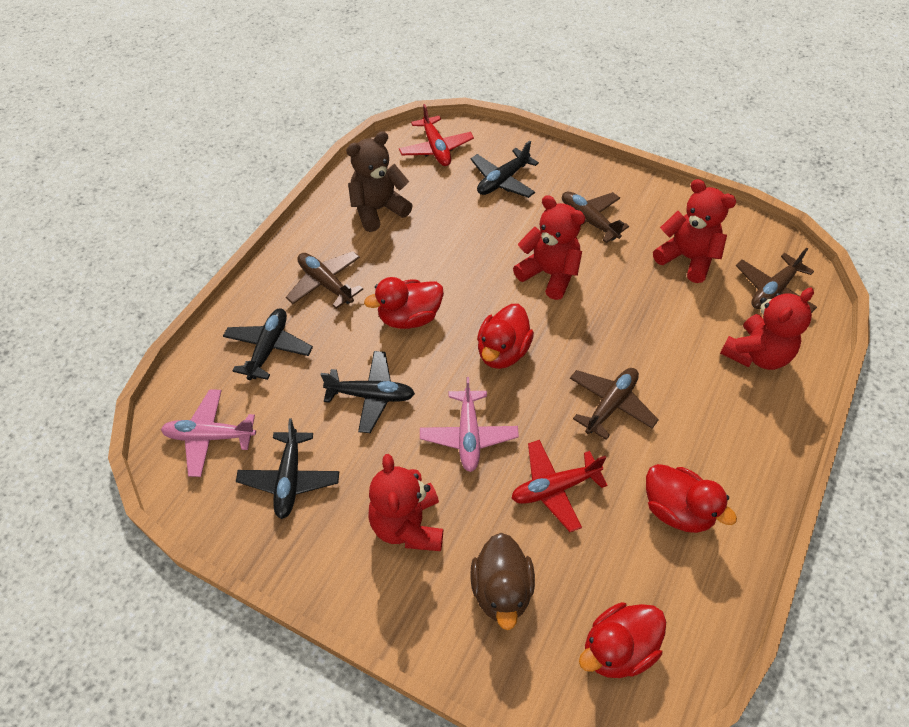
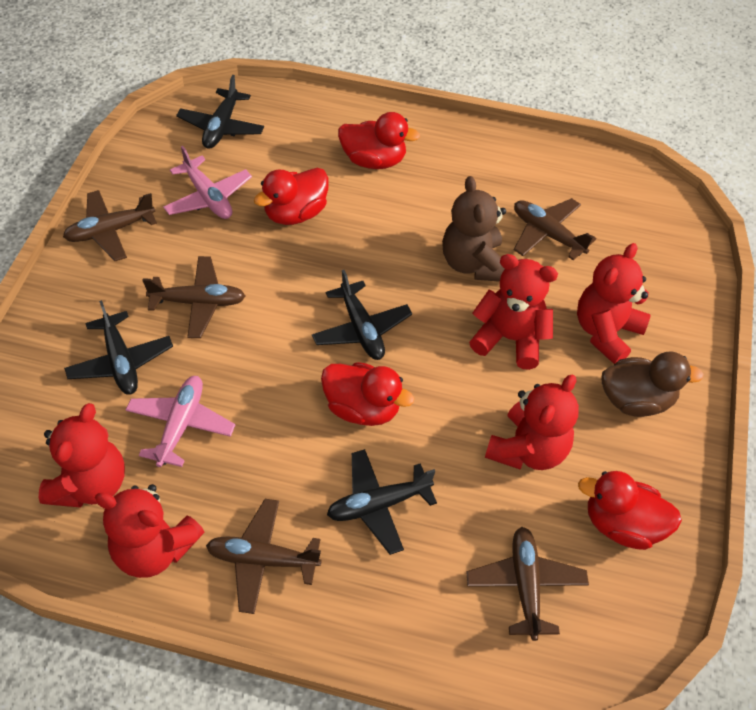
brown plane: 4 -> 5
red plane: 2 -> 0
red teddy bear: 4 -> 5

